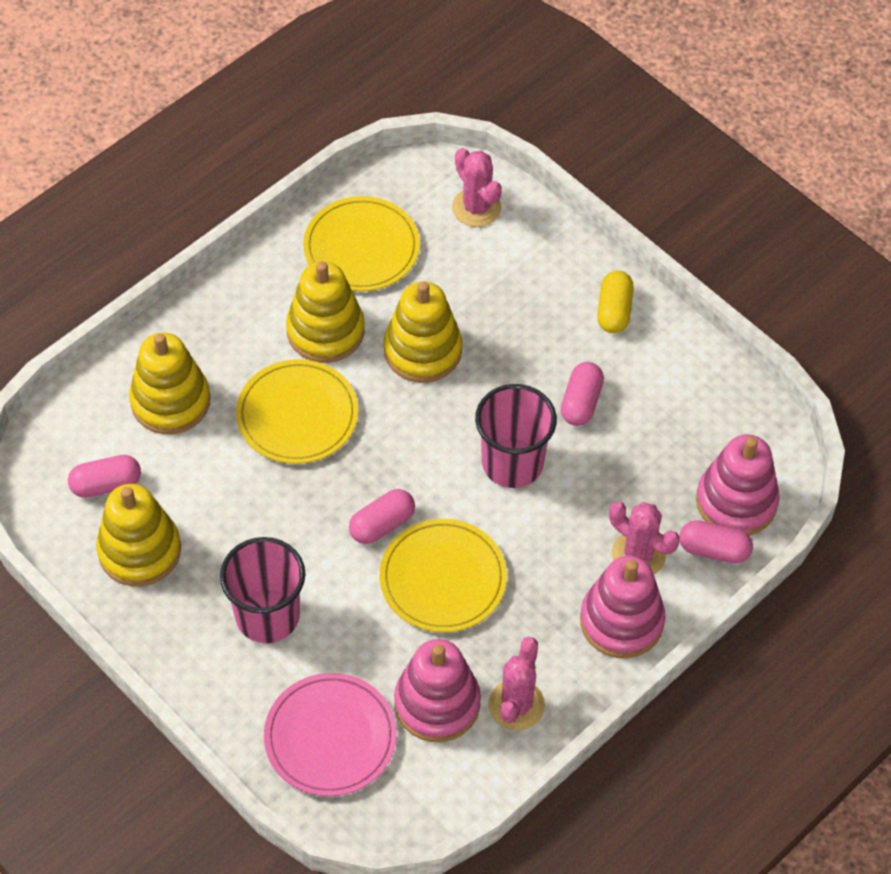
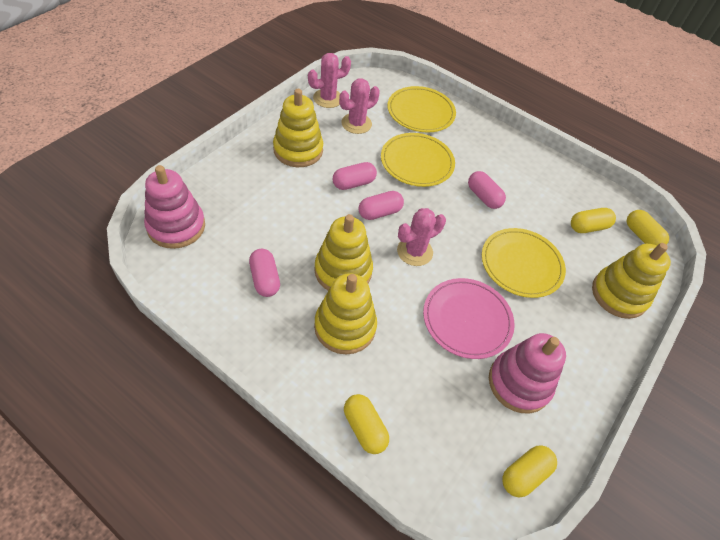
pink cup: 2 -> 0
pink stacking toy: 3 -> 2
yellow capsule: 1 -> 4

